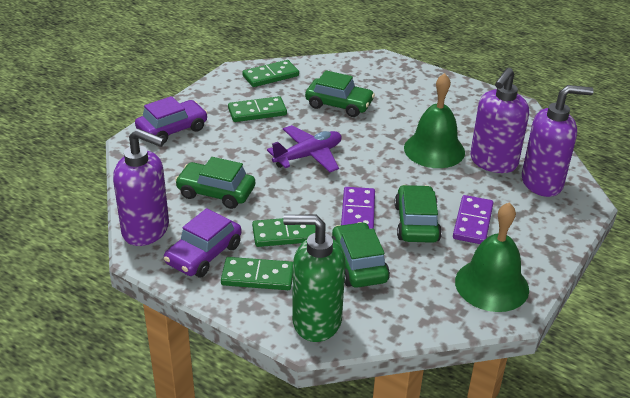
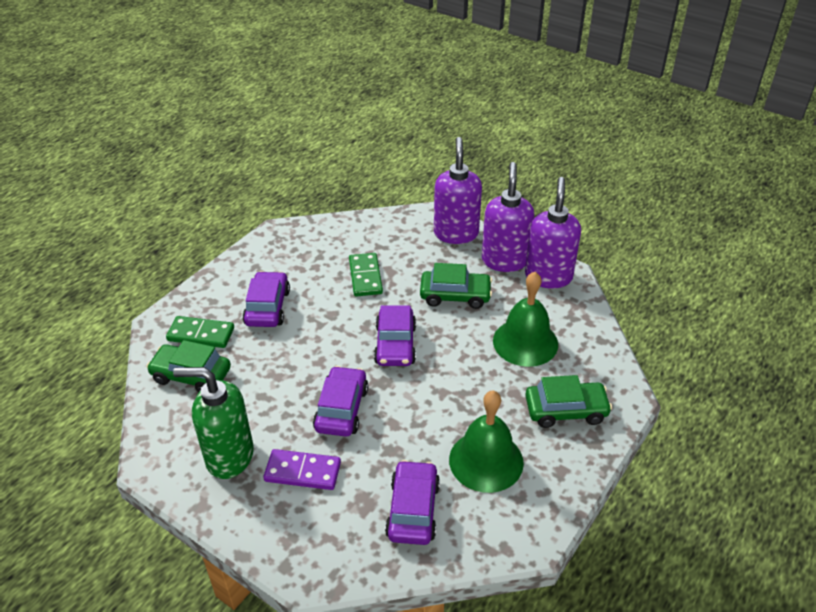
green car: 4 -> 3
green domino: 4 -> 2
purple car: 2 -> 4
purple domino: 2 -> 1
purple plane: 1 -> 0

